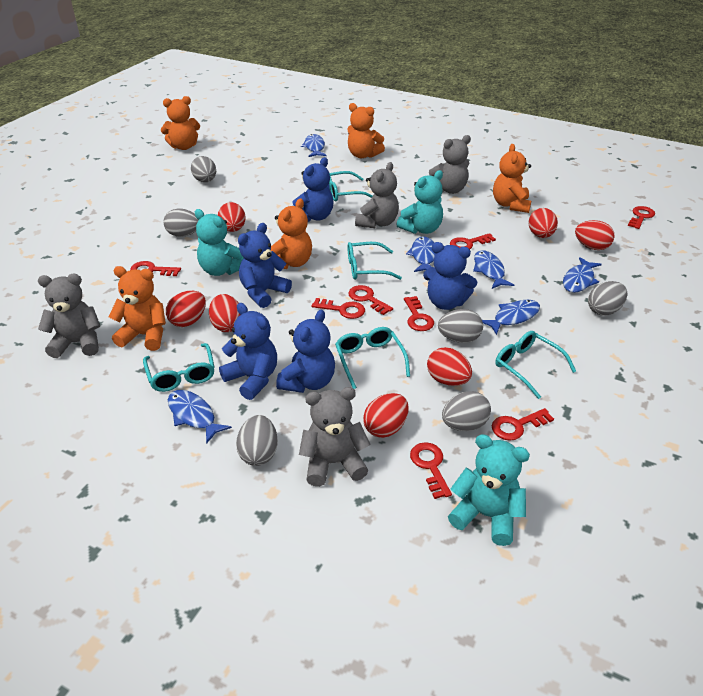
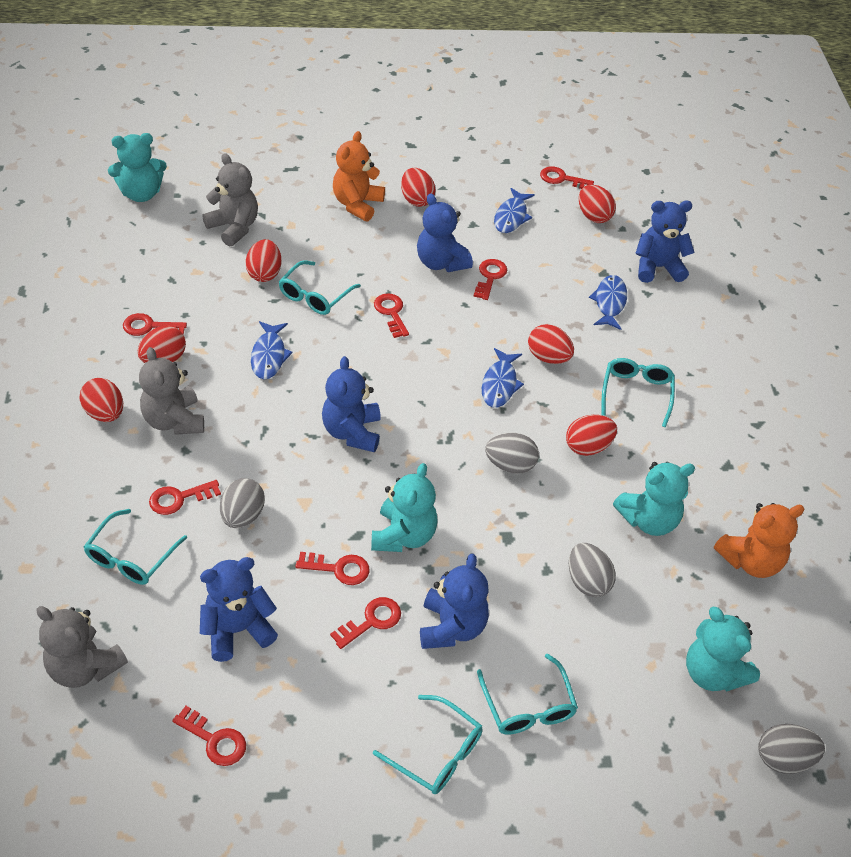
blue fish: 6 -> 4
grey egg: 6 -> 4
grey teddy bear: 4 -> 3
orange teddy bear: 5 -> 2
turquoise teddy bear: 3 -> 4

